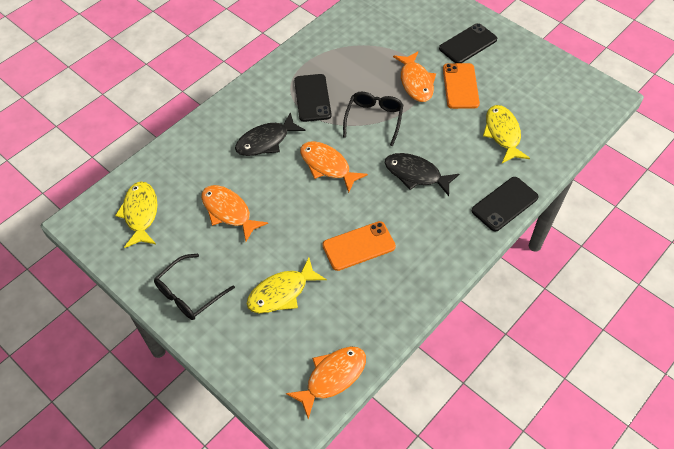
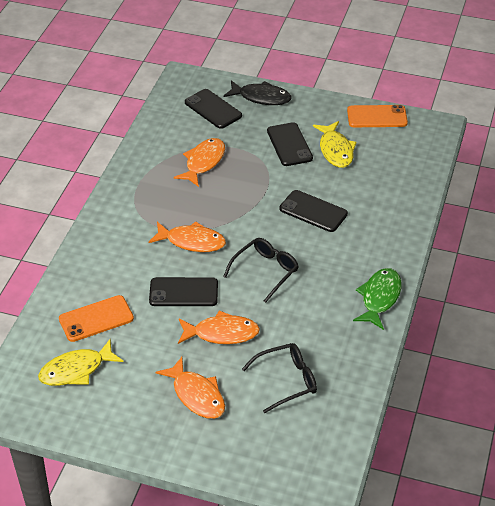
black fish: 2 -> 1
black phone: 3 -> 4
green fish: 0 -> 1
yellow fish: 3 -> 2

